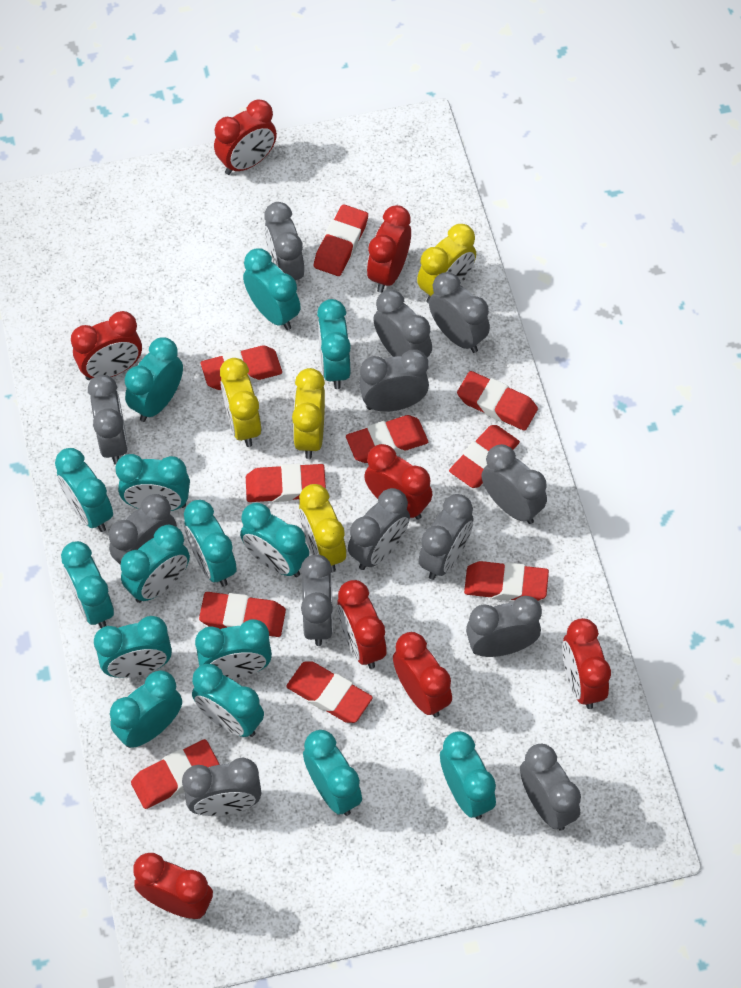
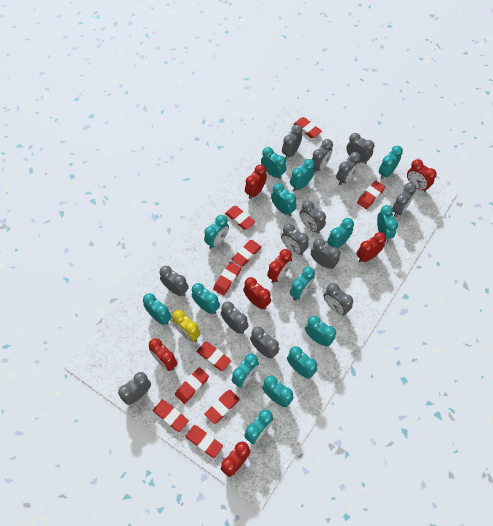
red clock: 8 -> 7
yellow clock: 4 -> 1

